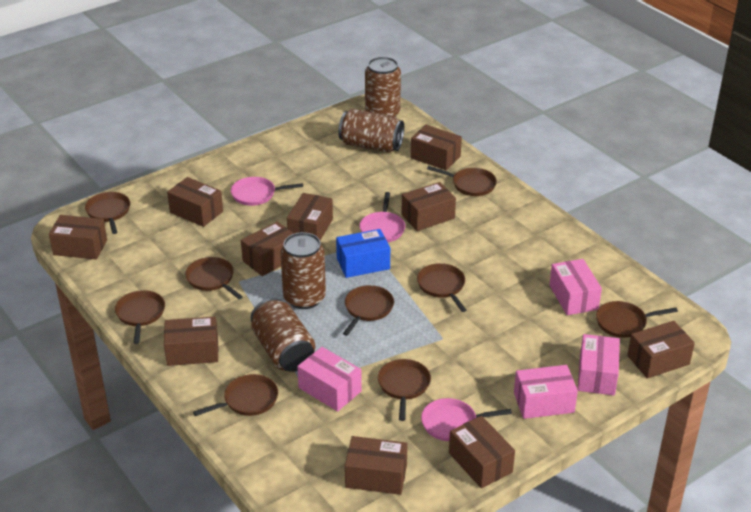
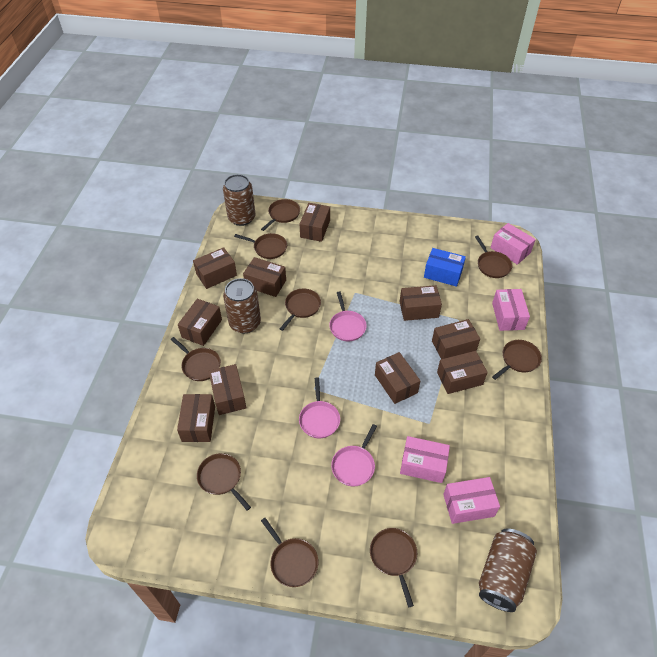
brown can: 4 -> 3

